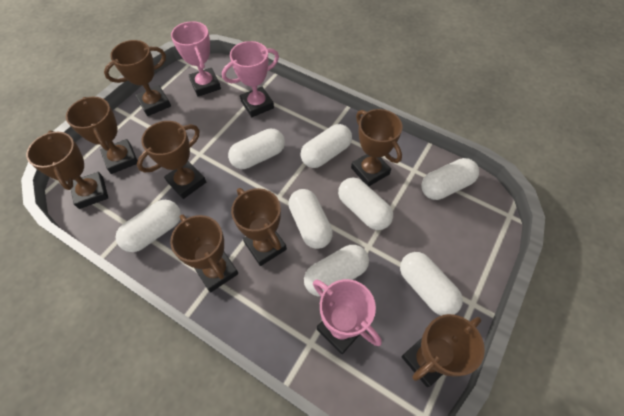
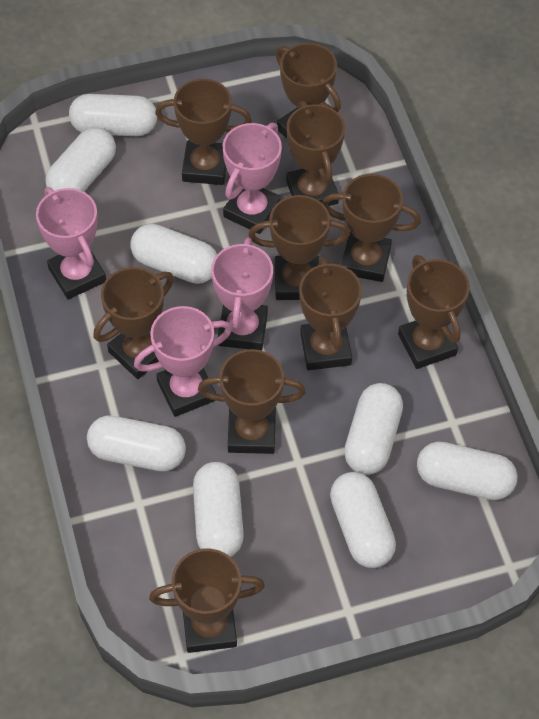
brown trophy: 8 -> 10
pink trophy: 3 -> 4

